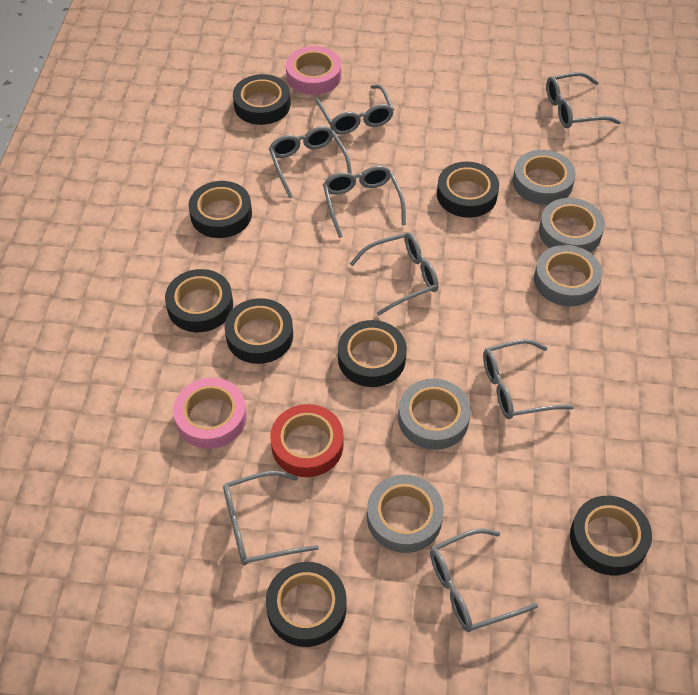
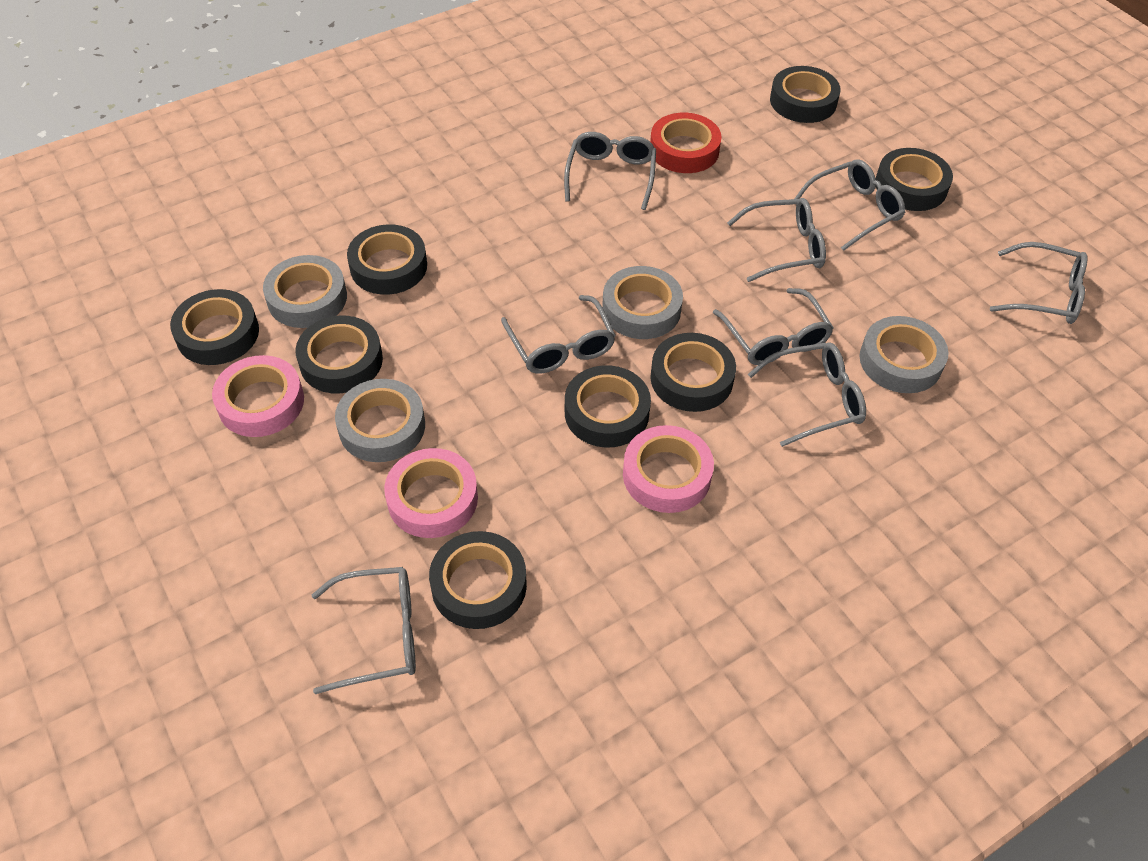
grey tape: 5 -> 4
pink tape: 2 -> 3

